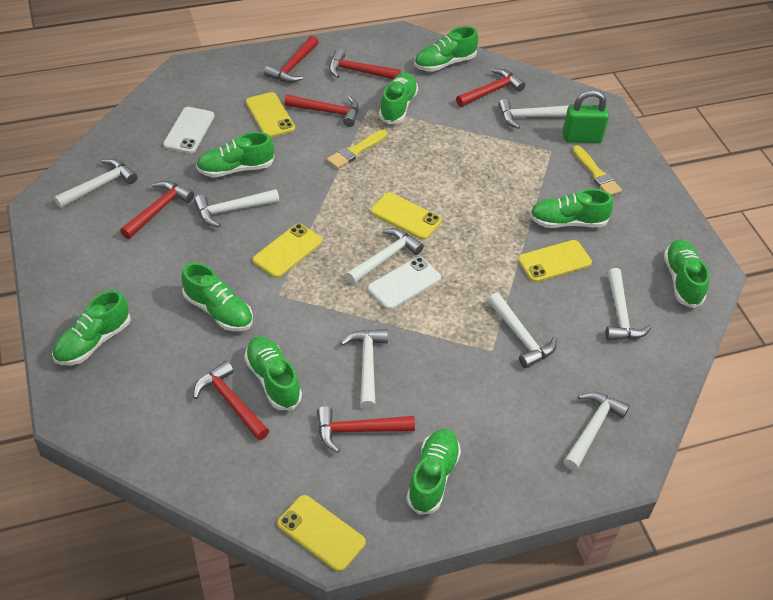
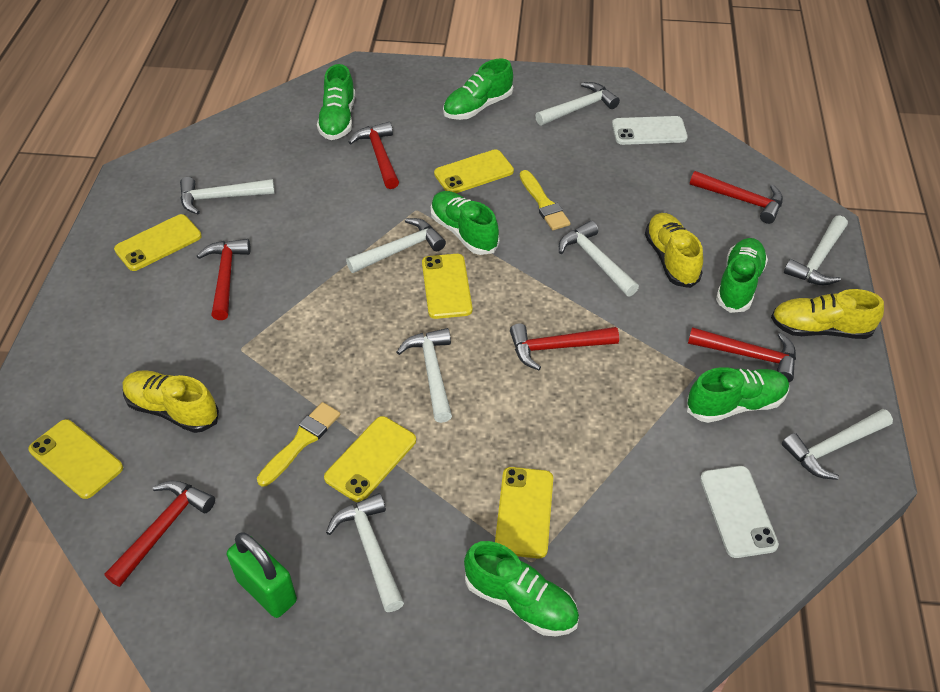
green shoe: 9 -> 6
red hammer: 7 -> 6
yellow phone: 5 -> 6
yellow shoe: 0 -> 3

